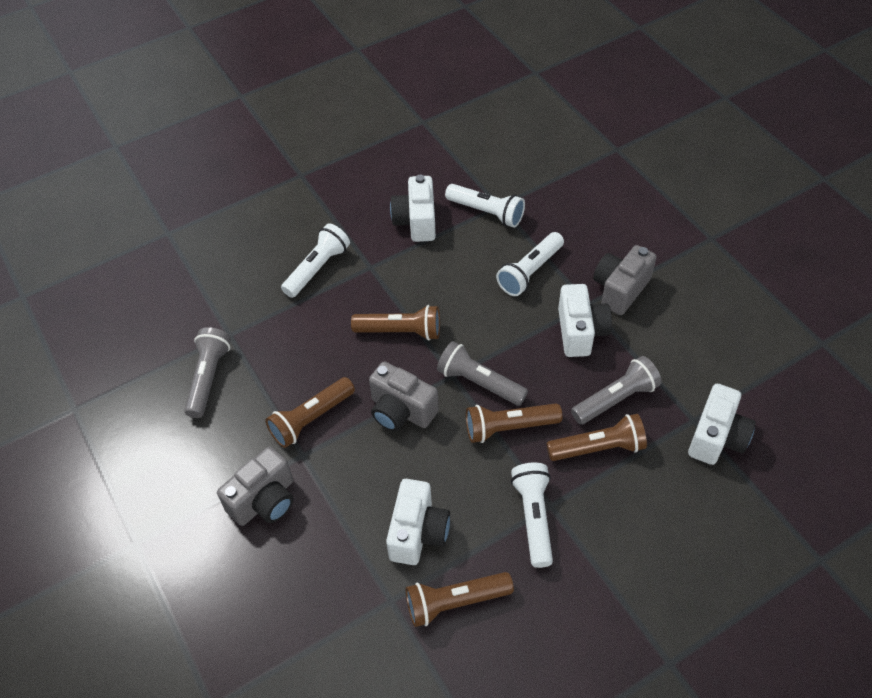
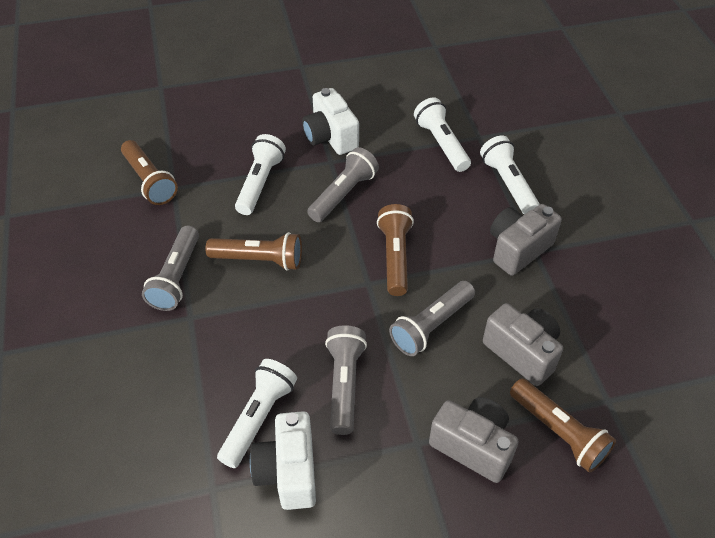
brown flashlight: 5 -> 4
grey flashlight: 3 -> 4
white camera: 4 -> 2

